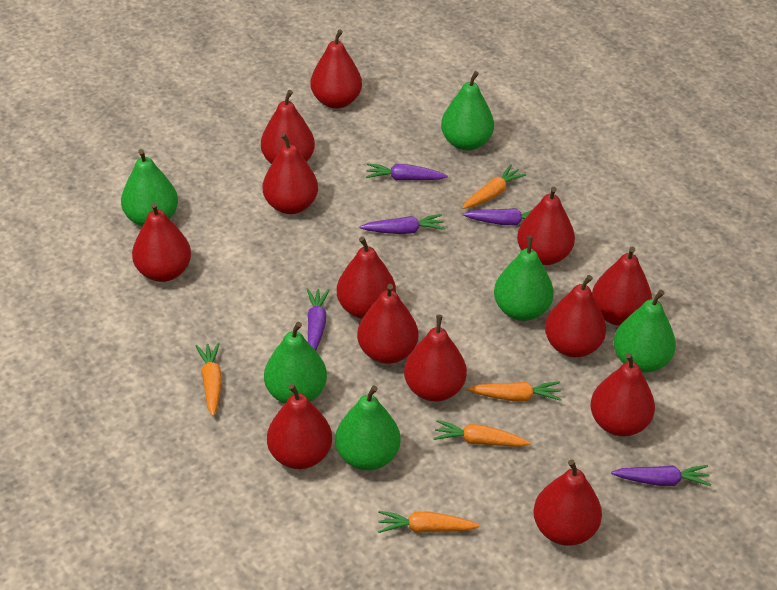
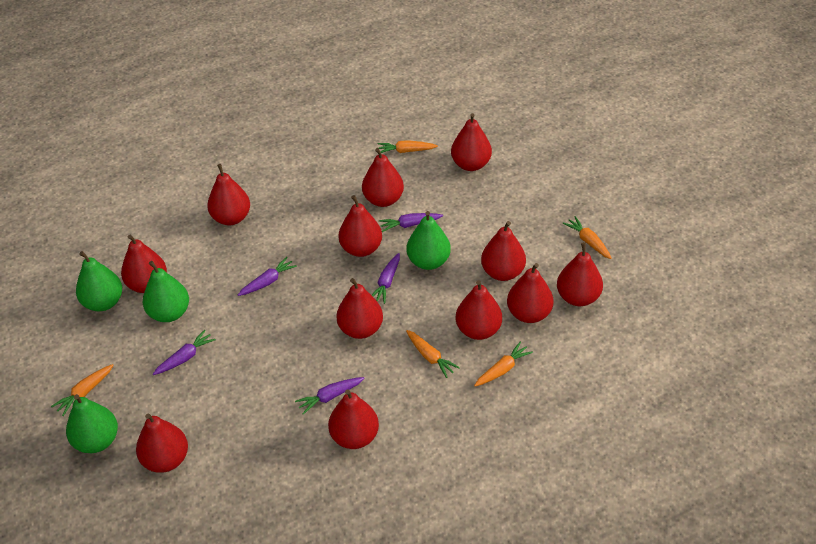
green pear: 6 -> 4
red pear: 13 -> 12

